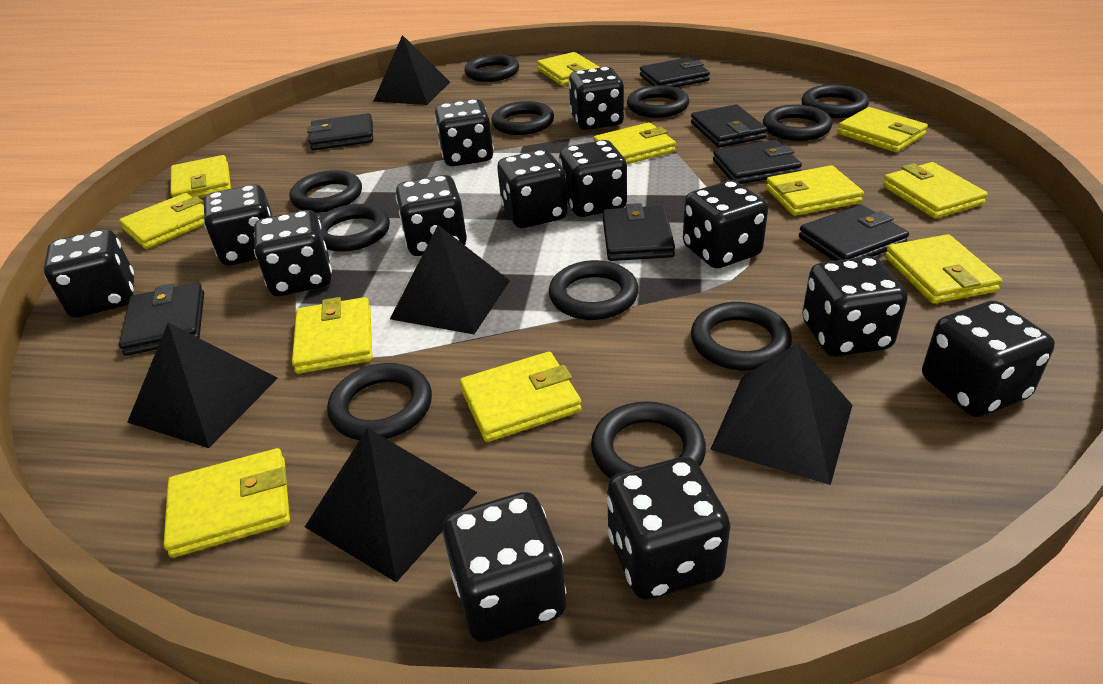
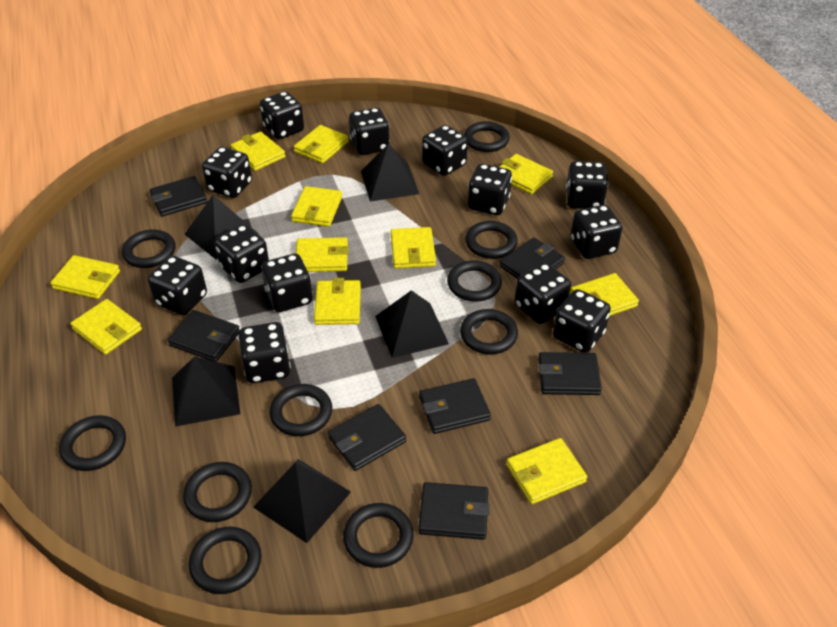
black ring: 11 -> 10

